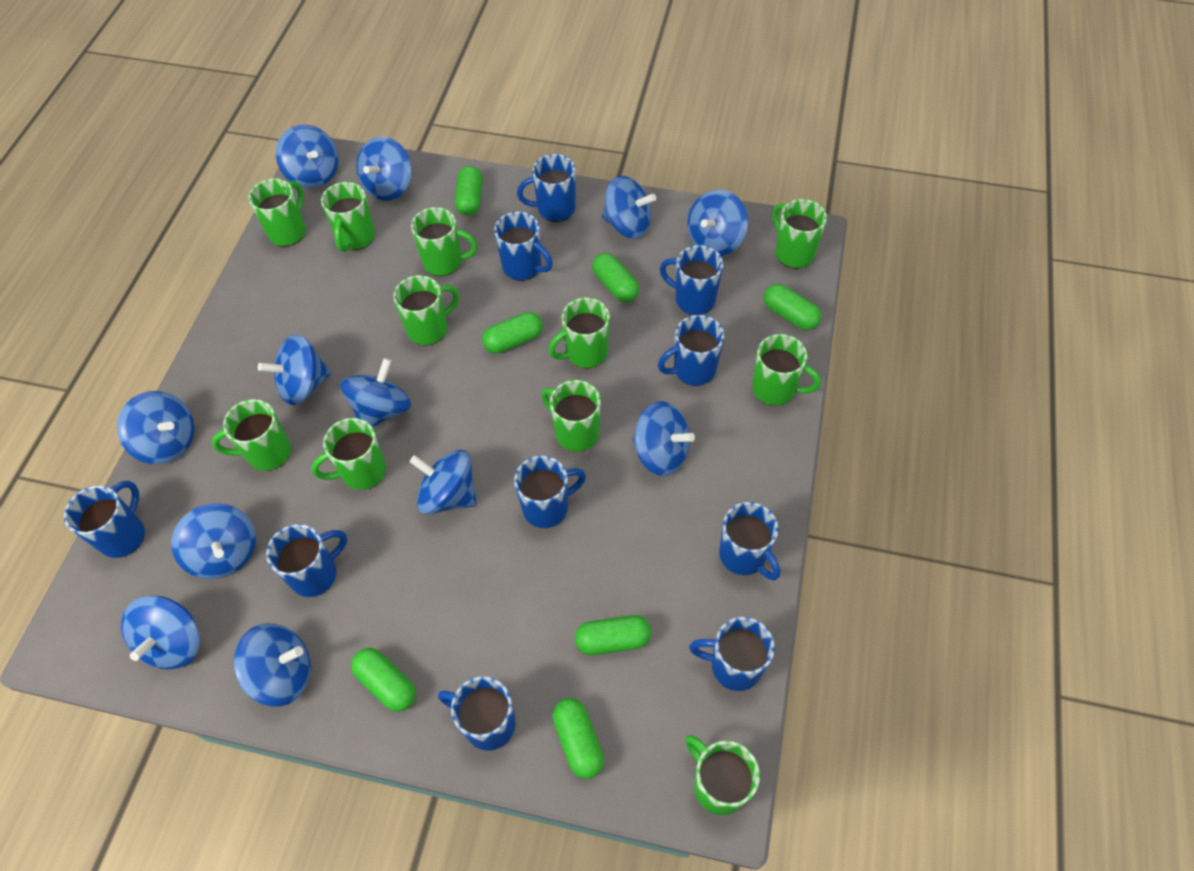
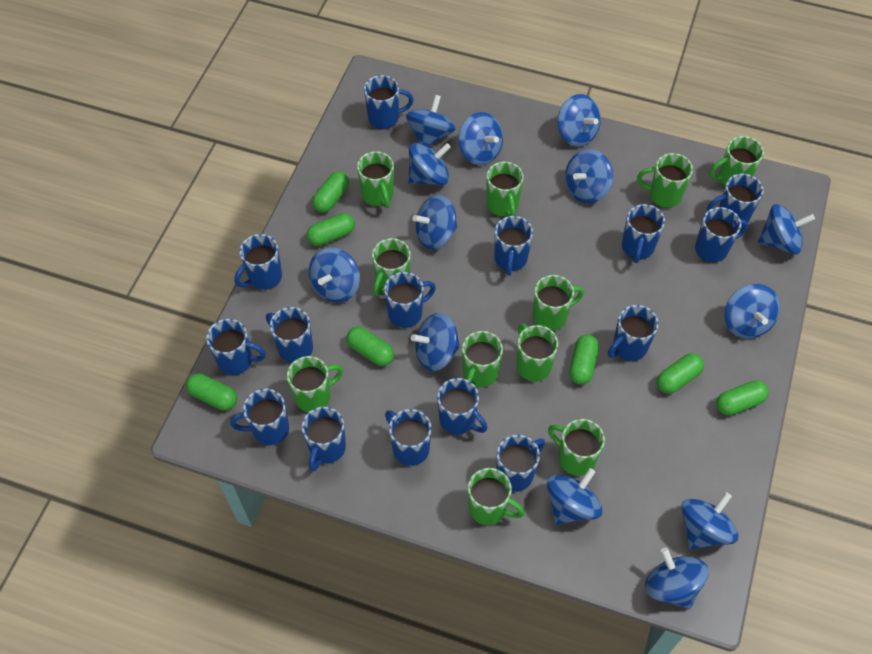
blue mug: 10 -> 15
blue spinning top: 12 -> 13

